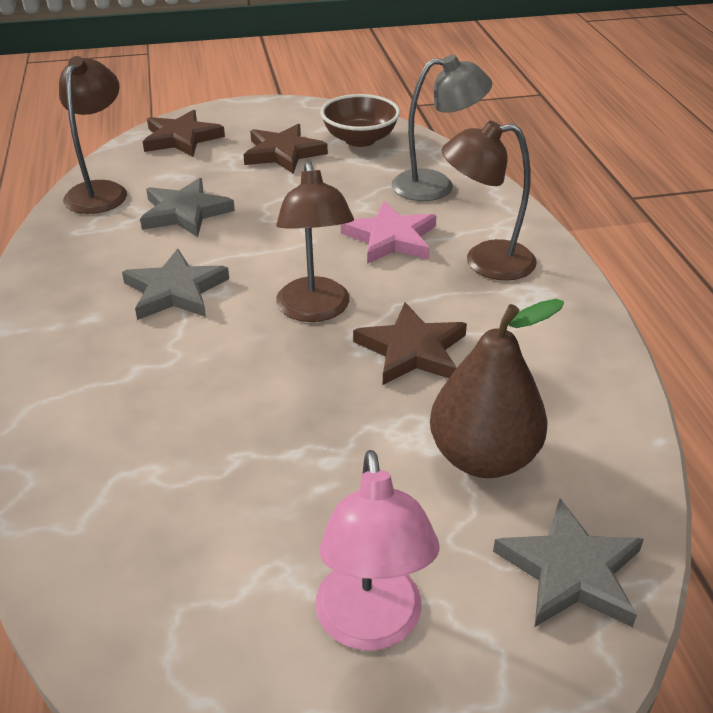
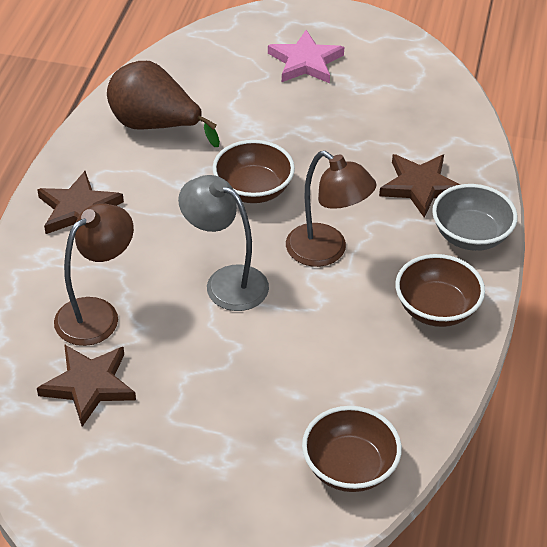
brown bowl: 1 -> 3
brown lamp: 3 -> 2
grey bowl: 0 -> 1
grey star: 3 -> 0
pink lamp: 1 -> 0

